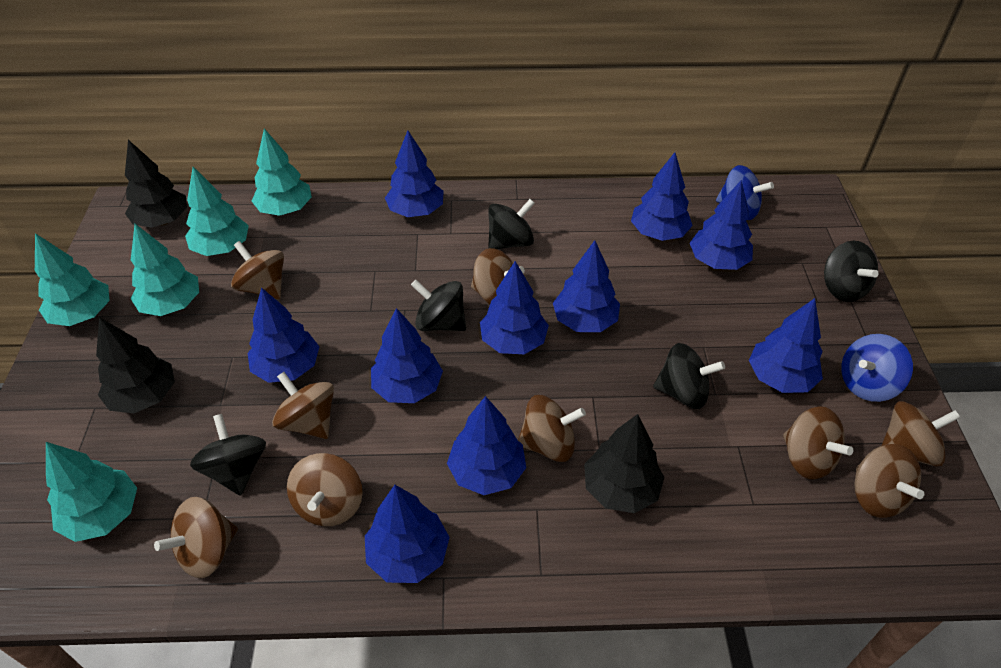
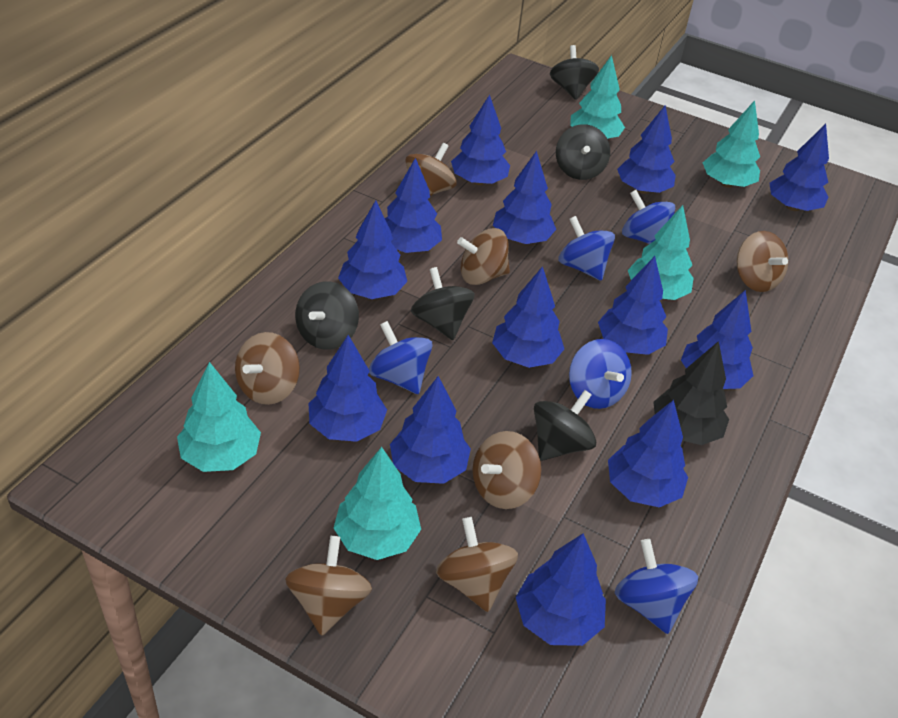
black tree: 3 -> 1
blue spinning top: 2 -> 5
blue tree: 10 -> 13
brown spinning top: 9 -> 7

